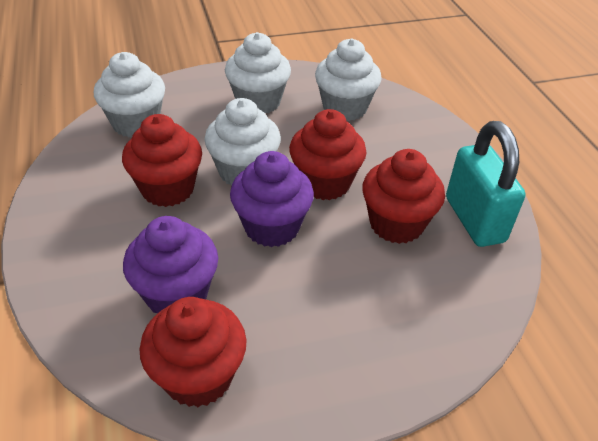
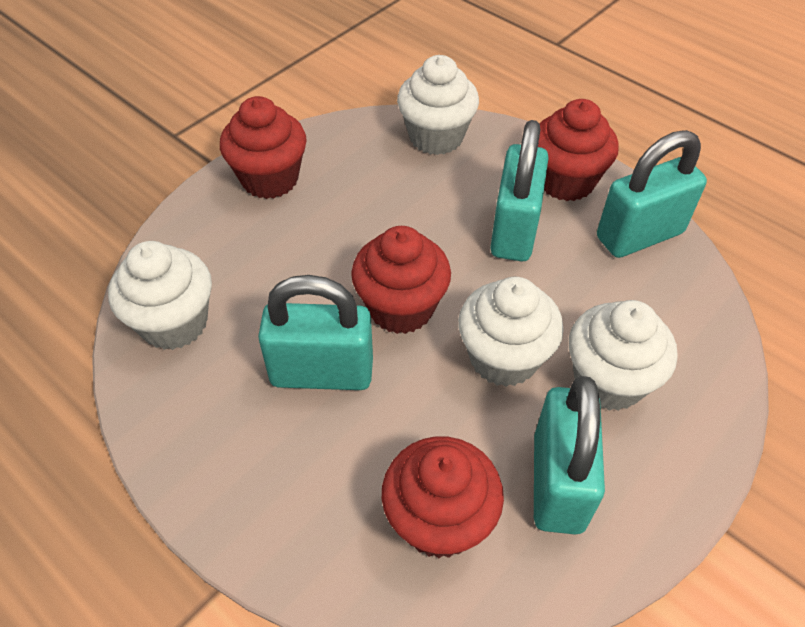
purple cupcake: 2 -> 0
turquoise padlock: 1 -> 4

